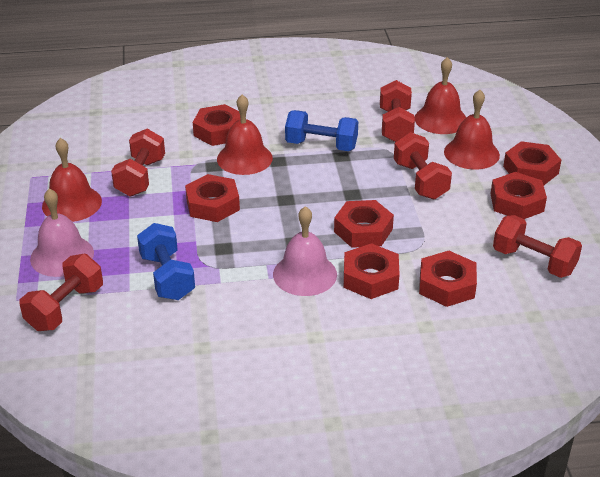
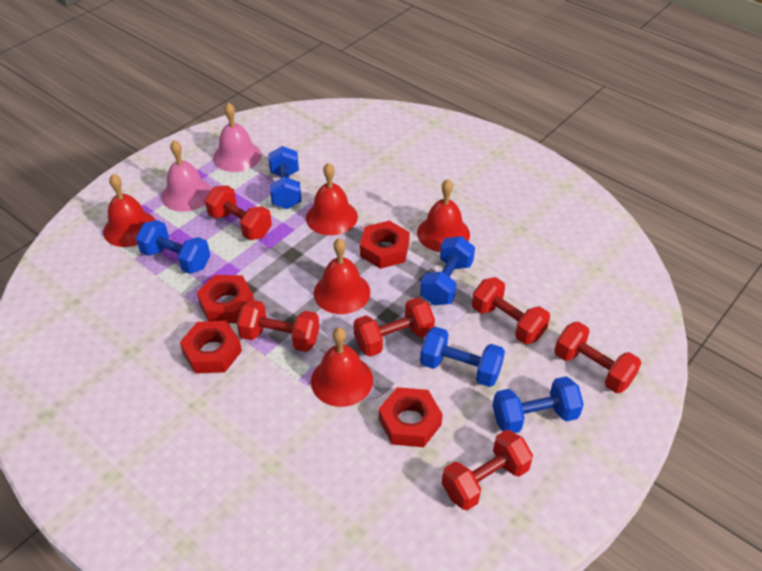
blue dumbbell: 2 -> 5
red bell: 4 -> 5
red dumbbell: 5 -> 6
red nut: 7 -> 4

